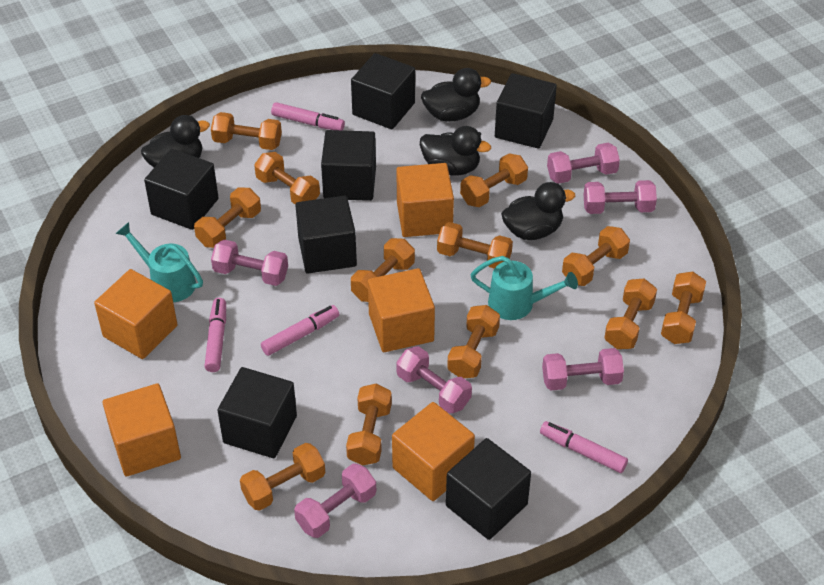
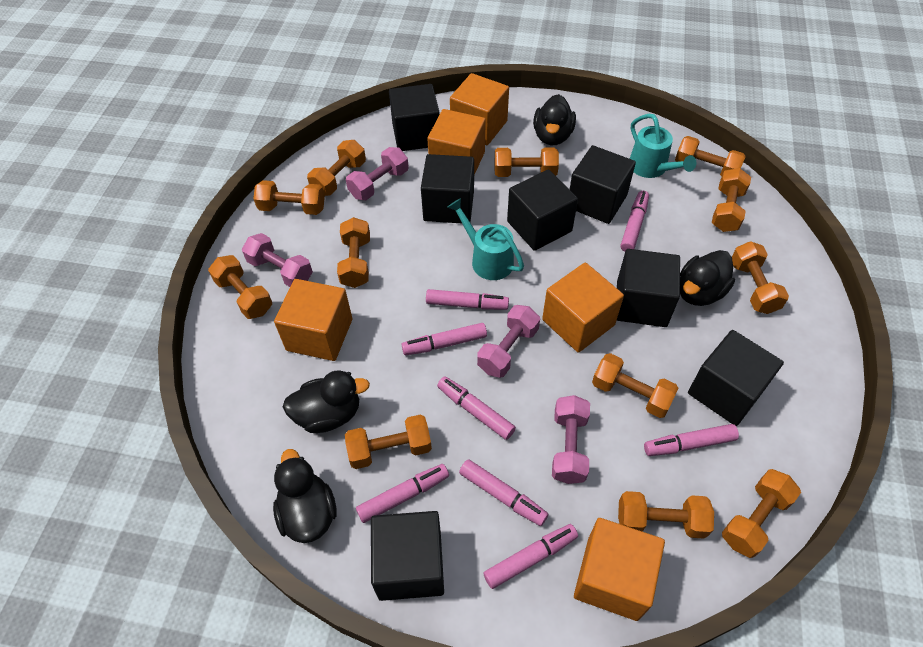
pink dumbbell: 6 -> 4
pink marker: 4 -> 8

